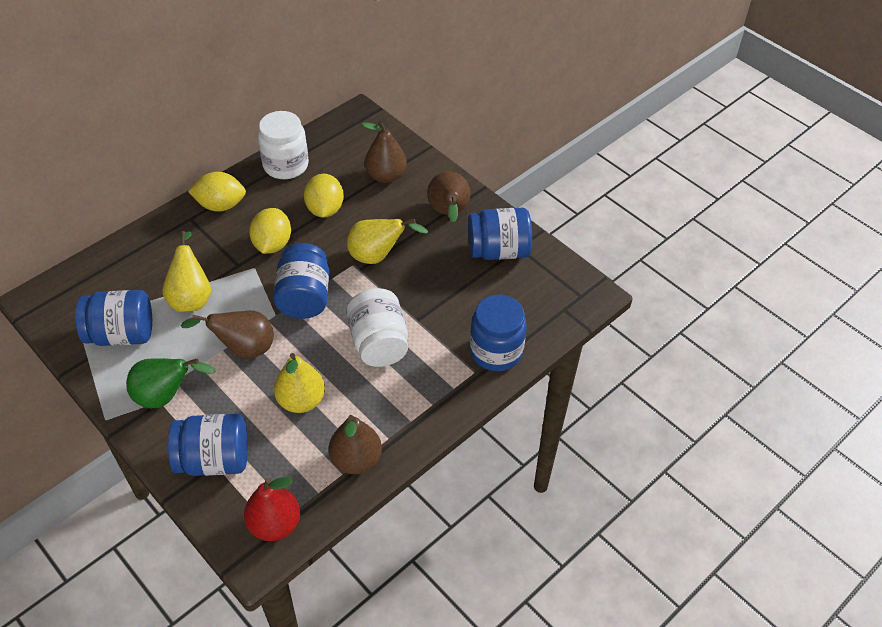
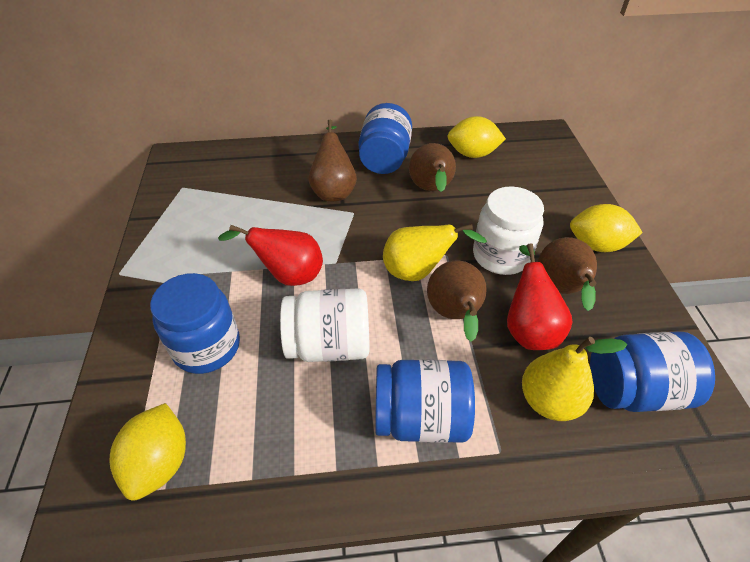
blue jar: 5 -> 4
green pear: 1 -> 0
red pear: 1 -> 2
yellow pear: 3 -> 2

